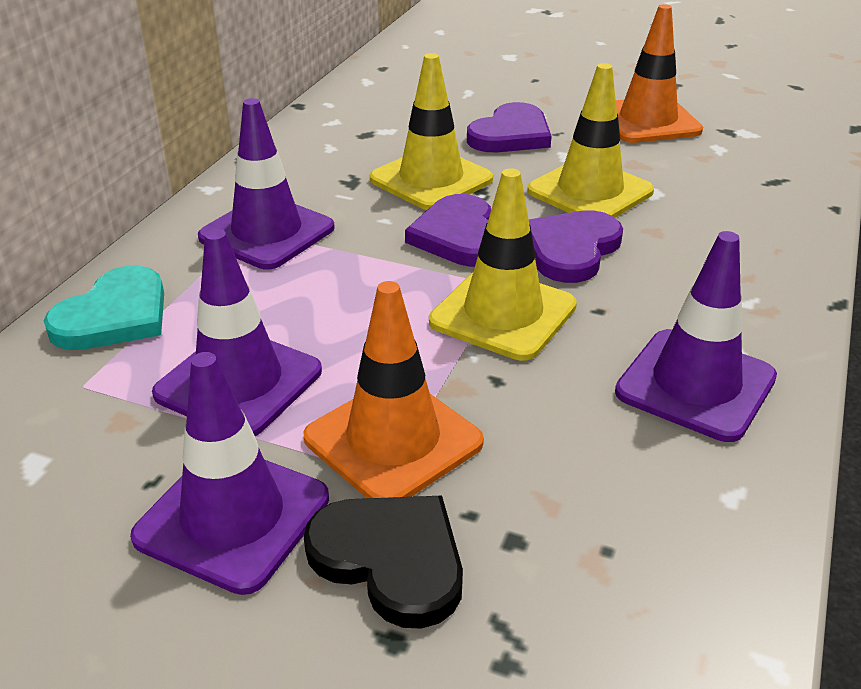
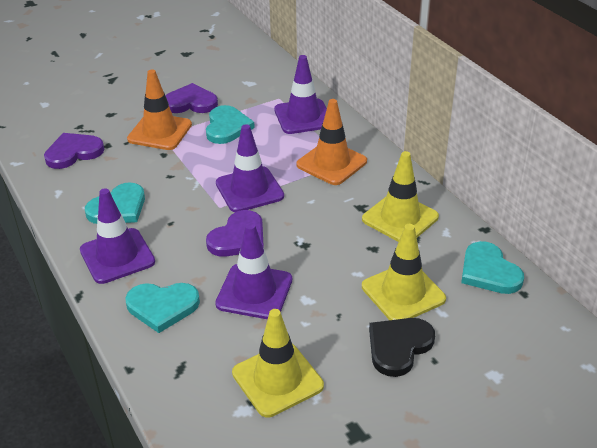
turquoise heart: 1 -> 4

